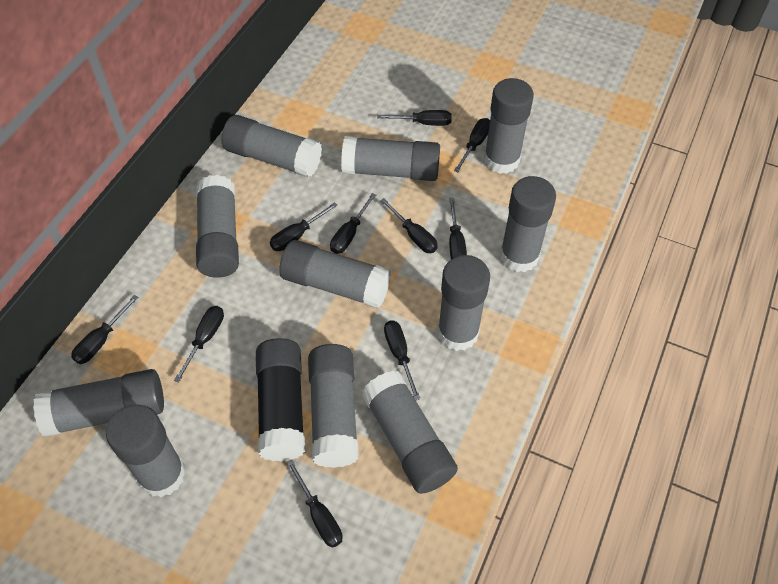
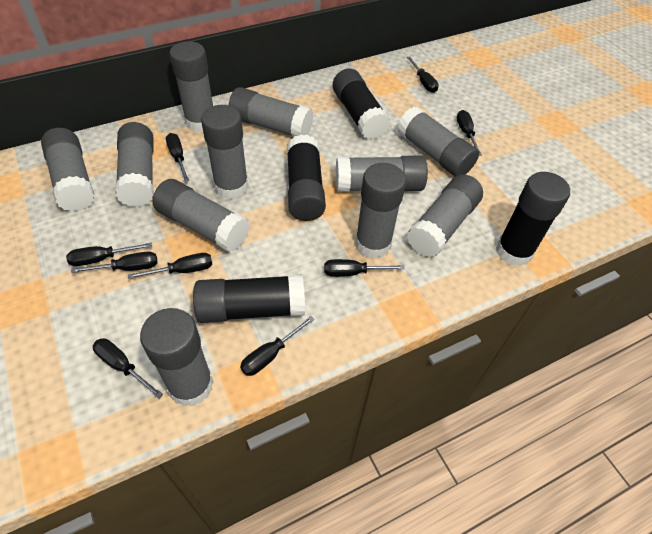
black glue stick: 1 -> 4
black screwdriver: 10 -> 9

